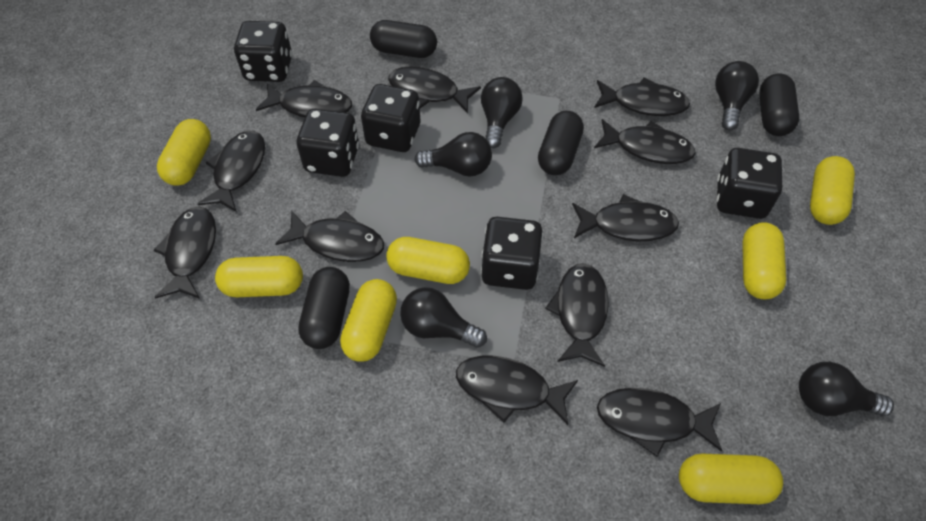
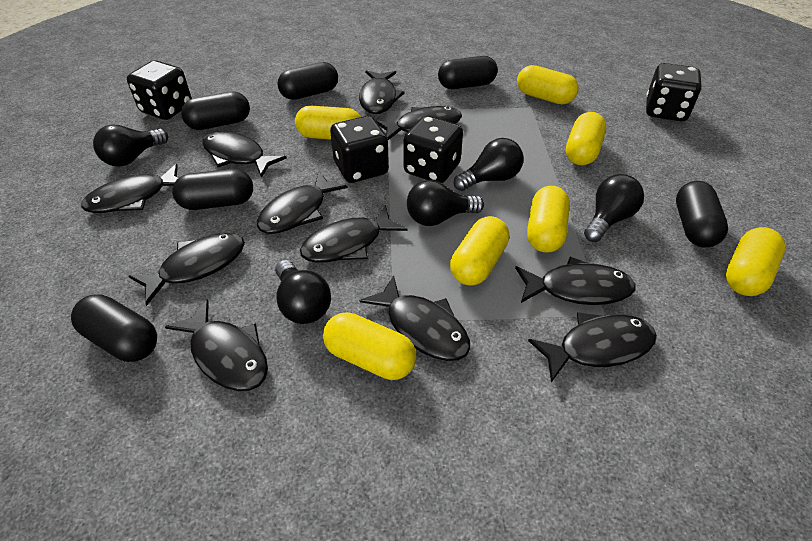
black capsule: 4 -> 6
black dice: 5 -> 4

